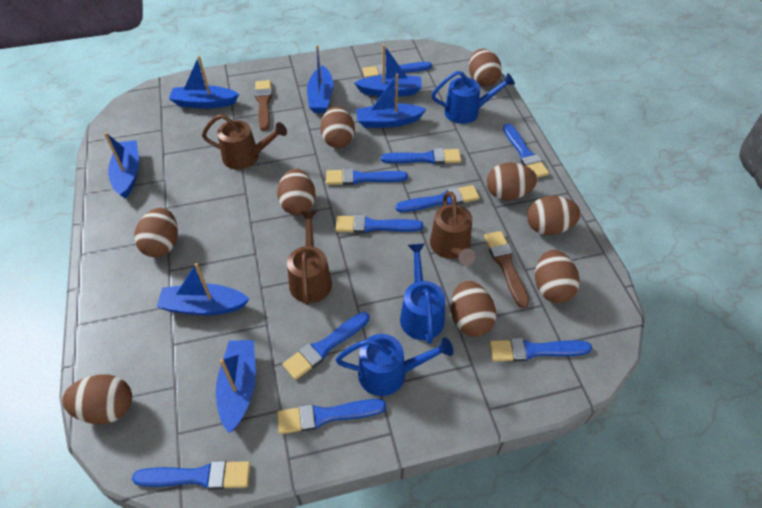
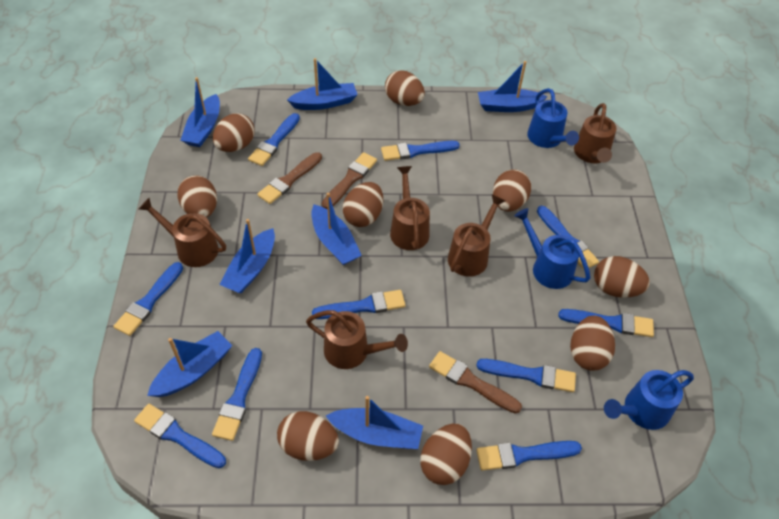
brown brush: 2 -> 3
brown watering can: 3 -> 5

